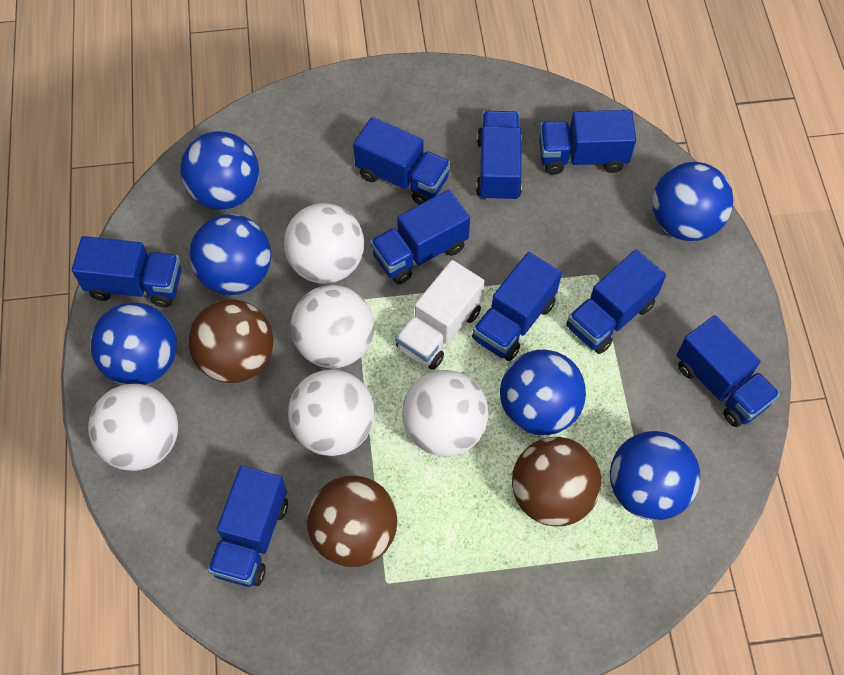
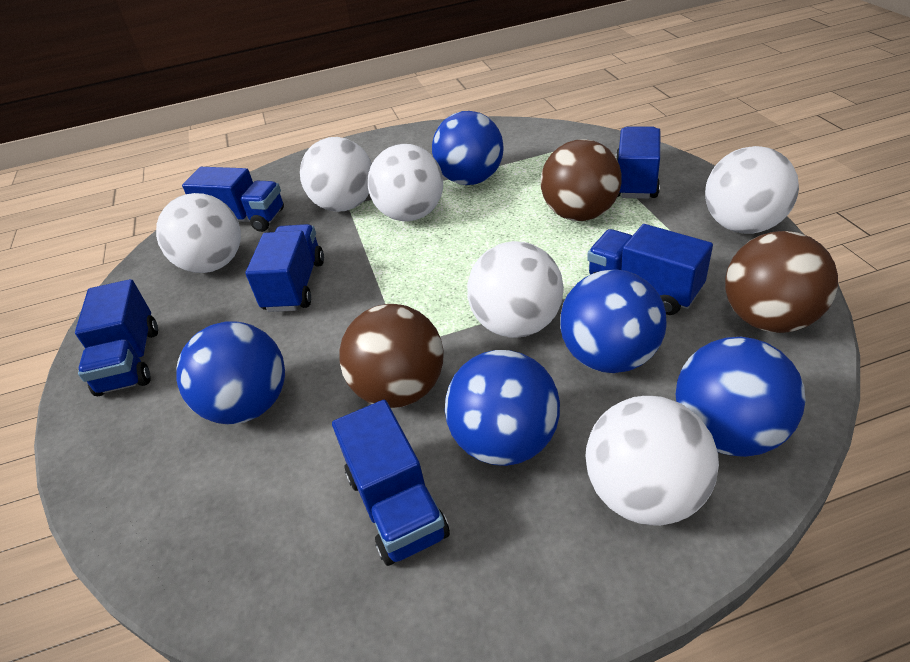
blue ball: 6 -> 5
blue truck: 9 -> 6
white ball: 5 -> 6
white truck: 1 -> 0

